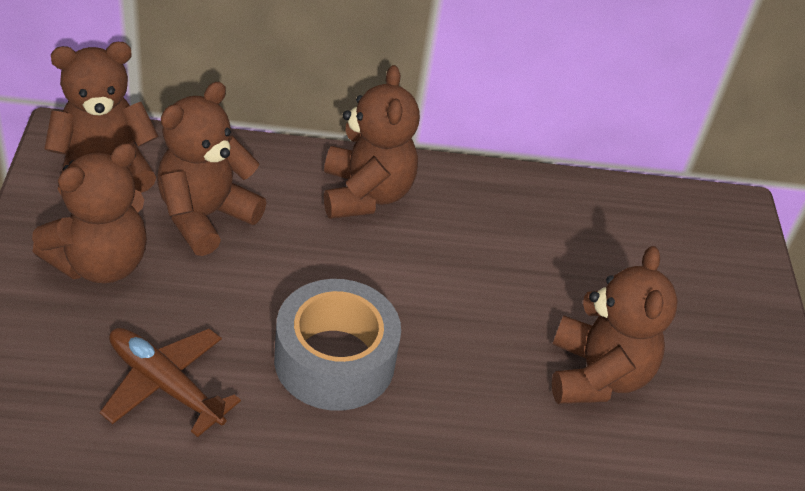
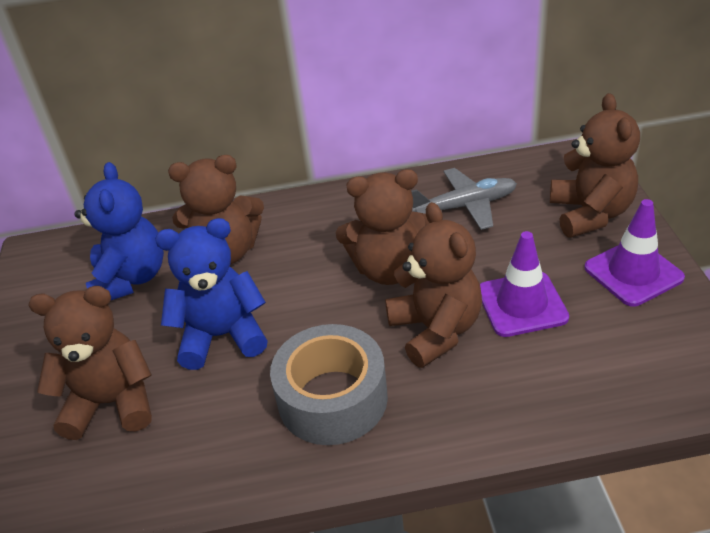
blue teddy bear: 0 -> 2
brown plane: 1 -> 0
grey plane: 0 -> 1
purple traffic cone: 0 -> 2

